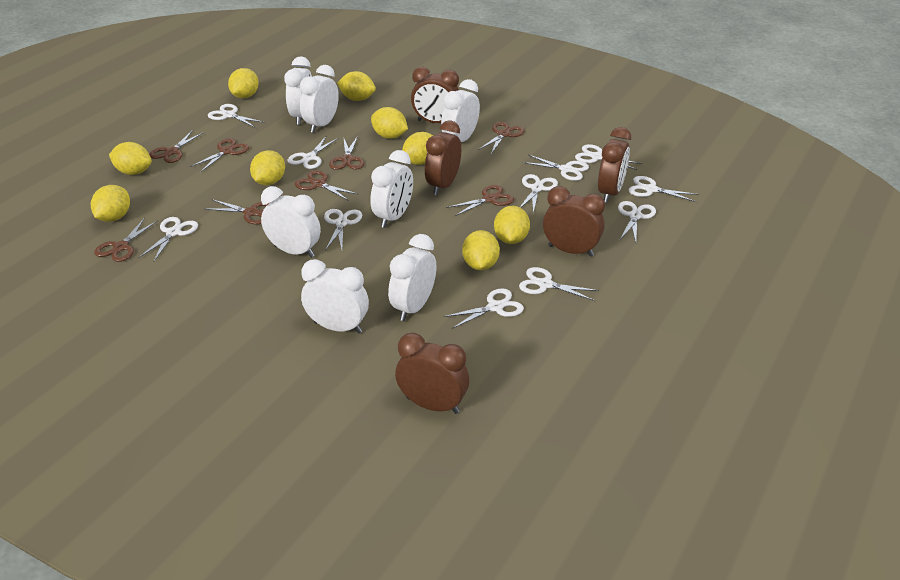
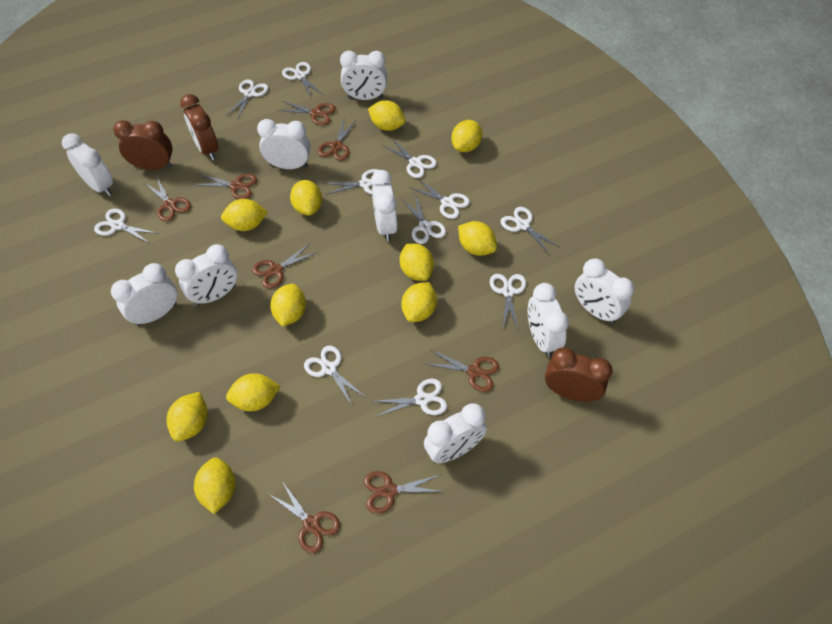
brown clock: 5 -> 3
white clock: 7 -> 9
yellow lemon: 9 -> 11

